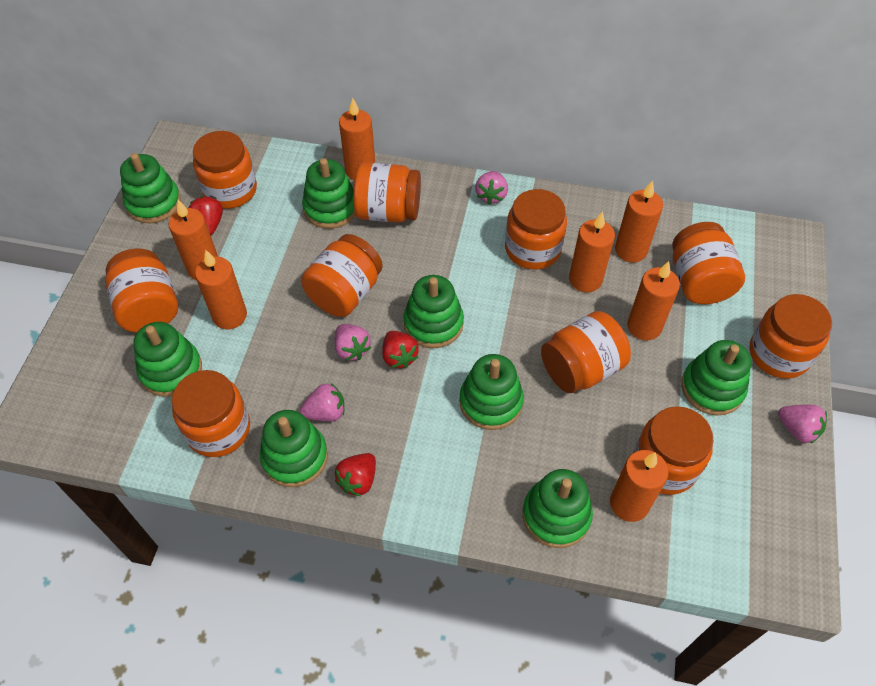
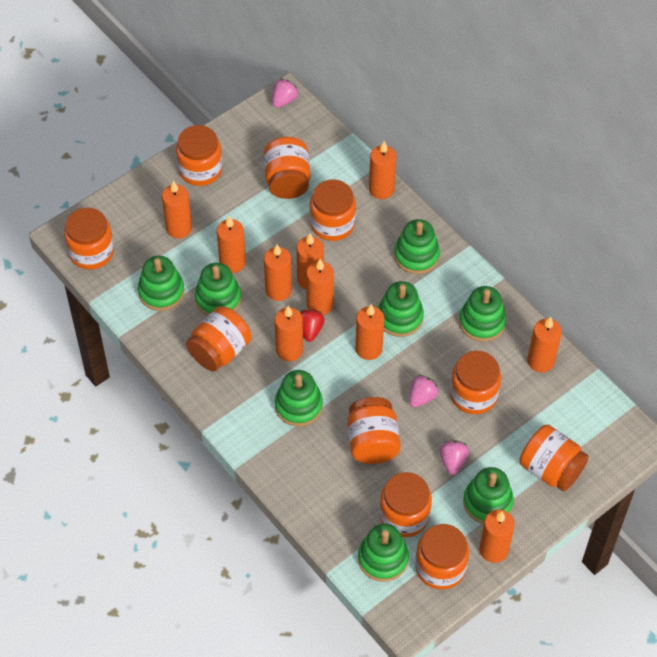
orange candle: 7 -> 10
pink strawberry: 4 -> 3
red strawberry: 3 -> 1

